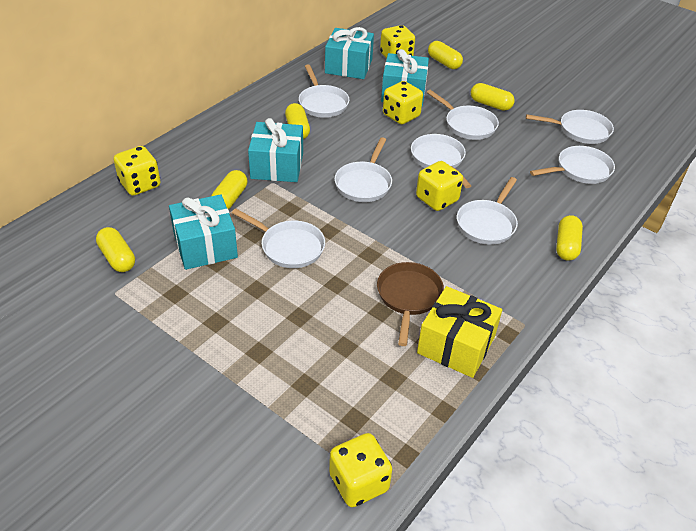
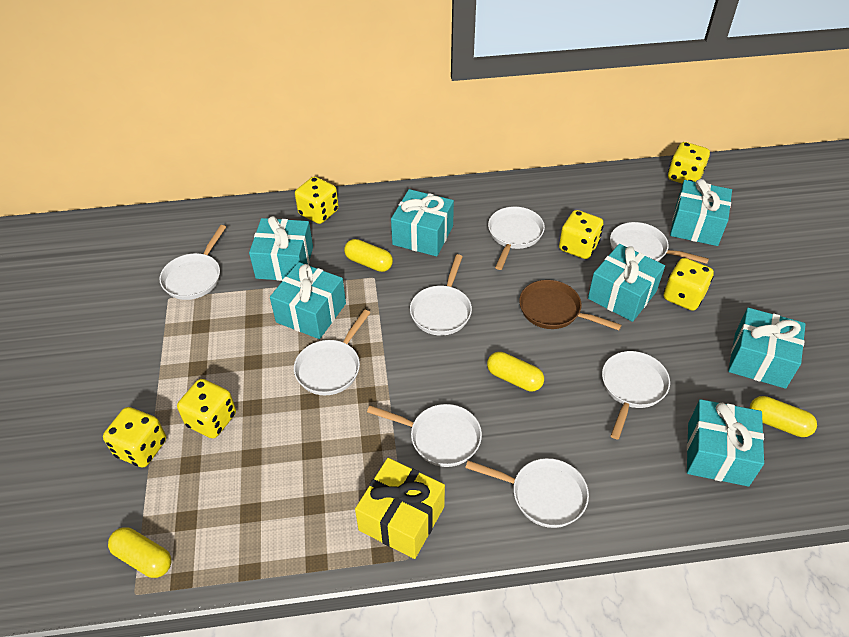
turquoise gift: 4 -> 7
yellow capsule: 6 -> 4
yellow dice: 5 -> 6

